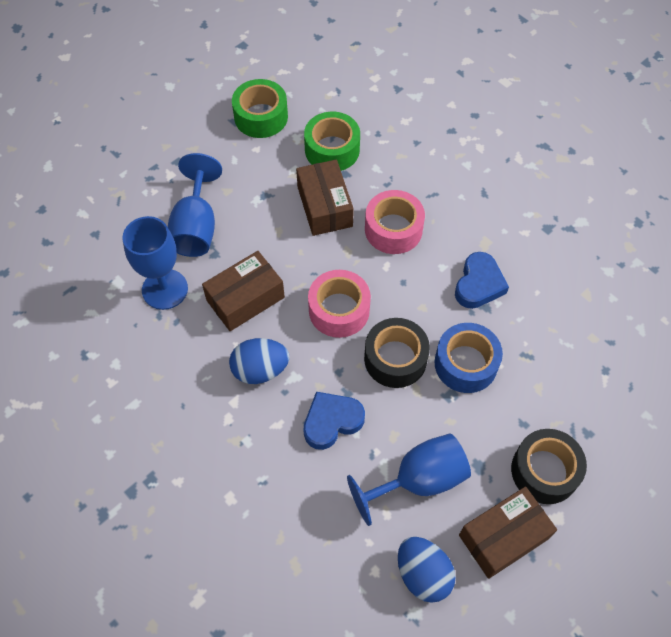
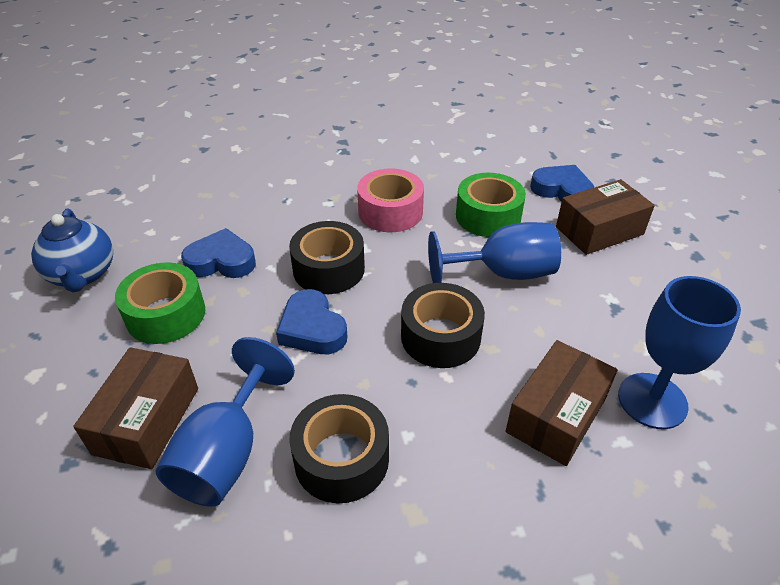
black tape: 2 -> 3
blue egg: 2 -> 0
blue heart: 2 -> 3
blue tape: 1 -> 0
blue teapot: 0 -> 1
pink tape: 2 -> 1

